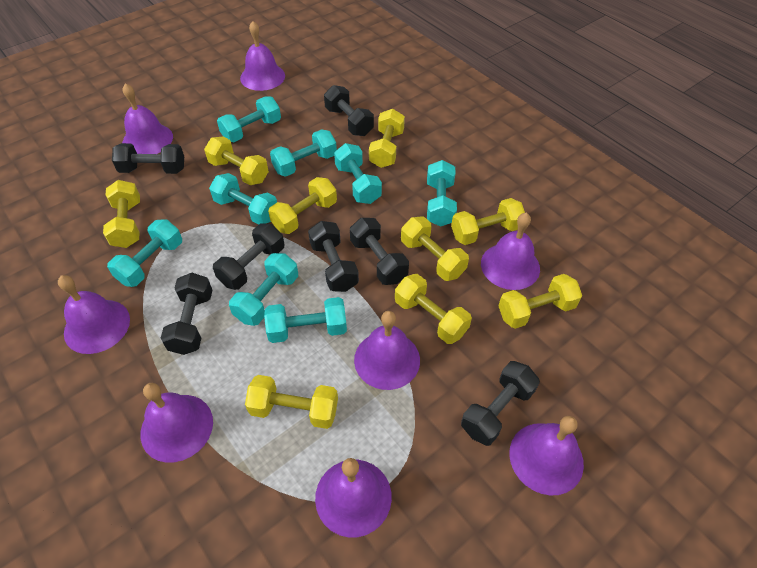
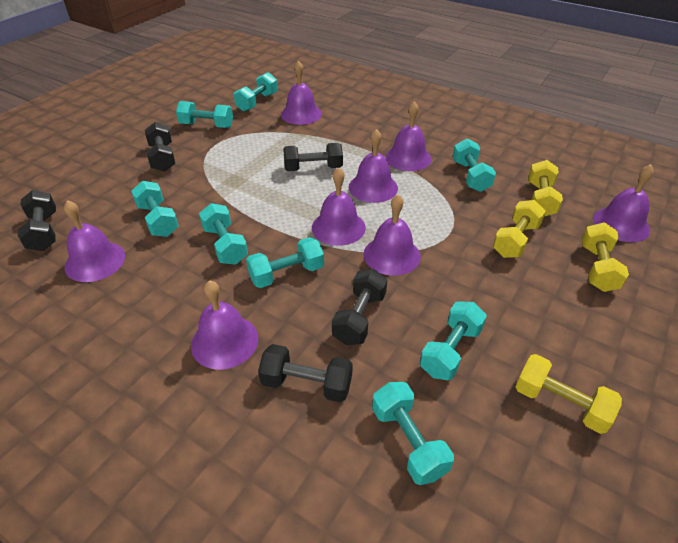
black dumbbell: 7 -> 5
yellow dumbbell: 9 -> 4

